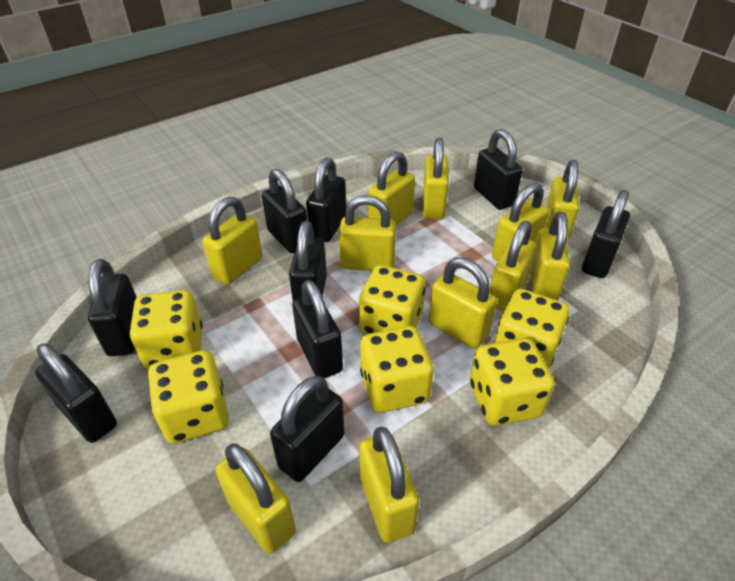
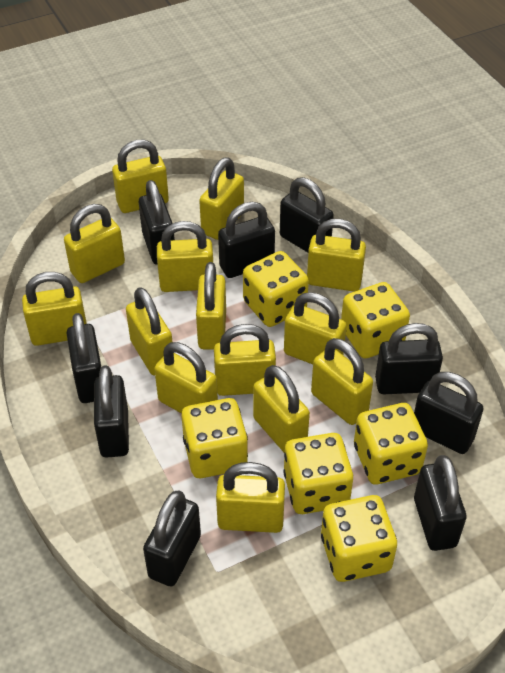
yellow padlock: 11 -> 14

